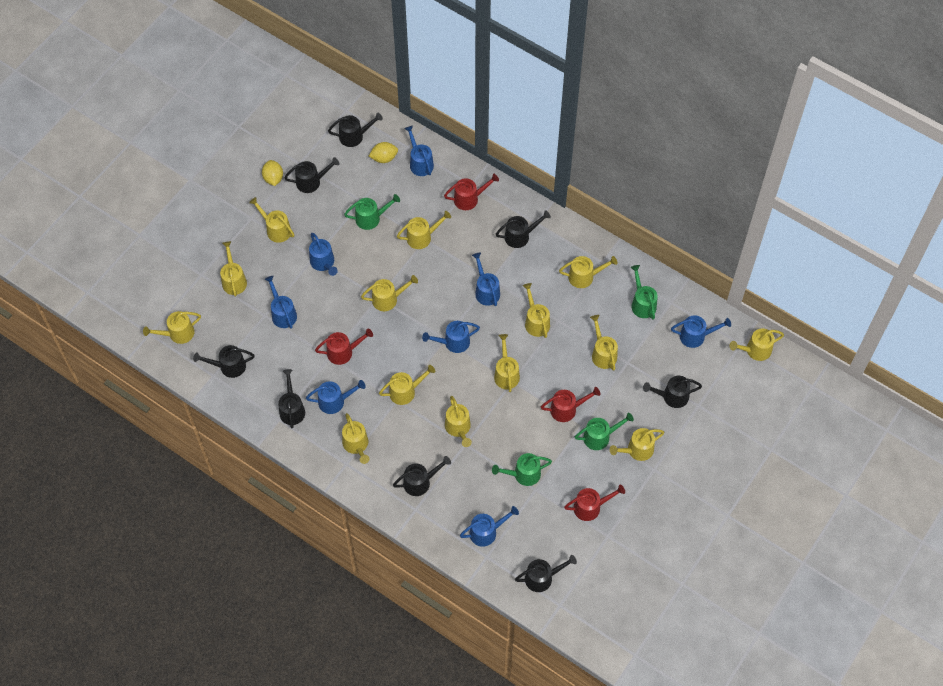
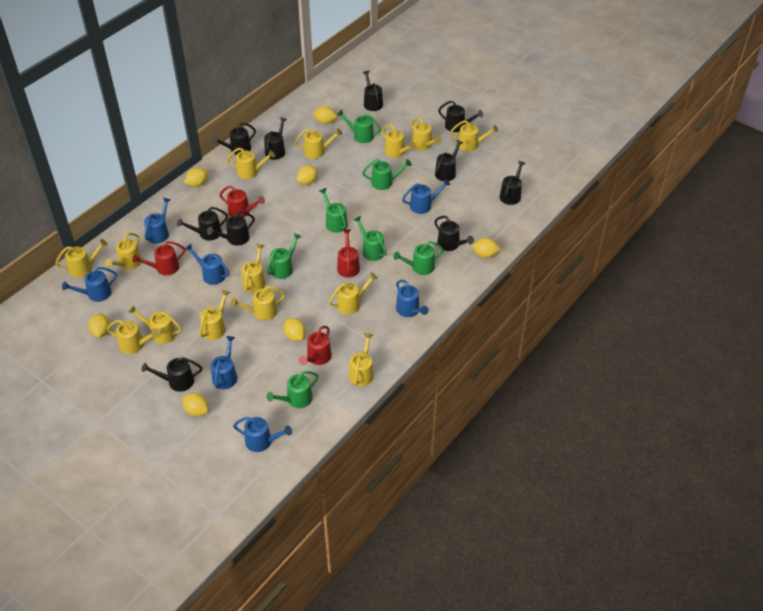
black watering can: 8 -> 10
blue watering can: 8 -> 7
green watering can: 4 -> 7
yellow lemon: 2 -> 7

